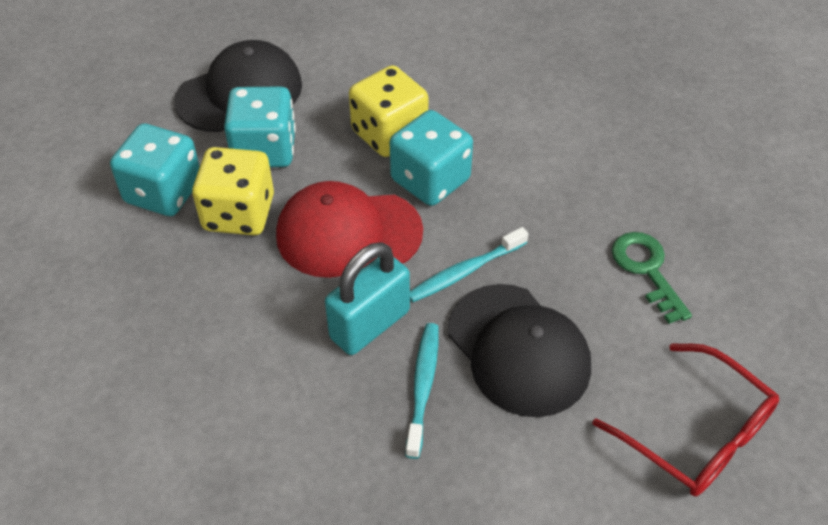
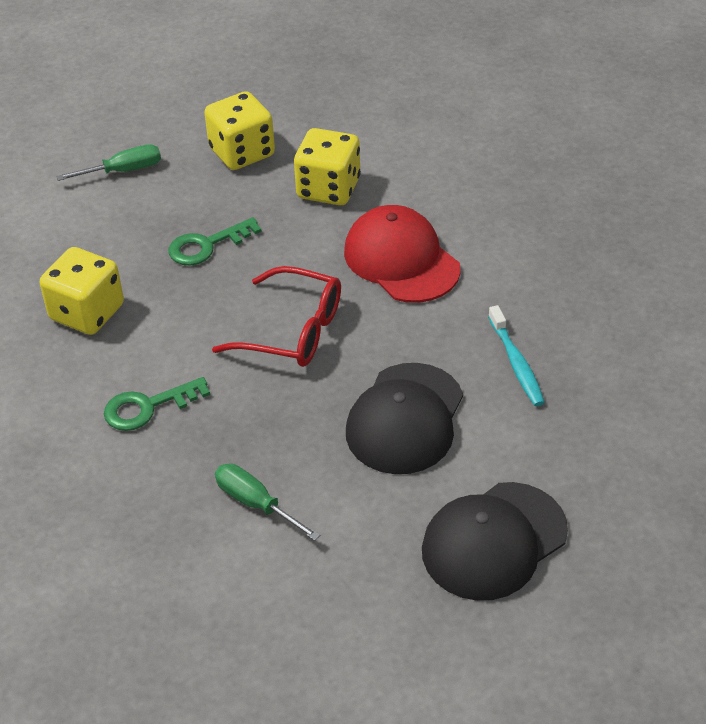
green key: 1 -> 2
green screwdriver: 0 -> 2
turquoise dice: 3 -> 0
turquoise padlock: 1 -> 0
turquoise toothbrush: 2 -> 1
yellow dice: 2 -> 3

